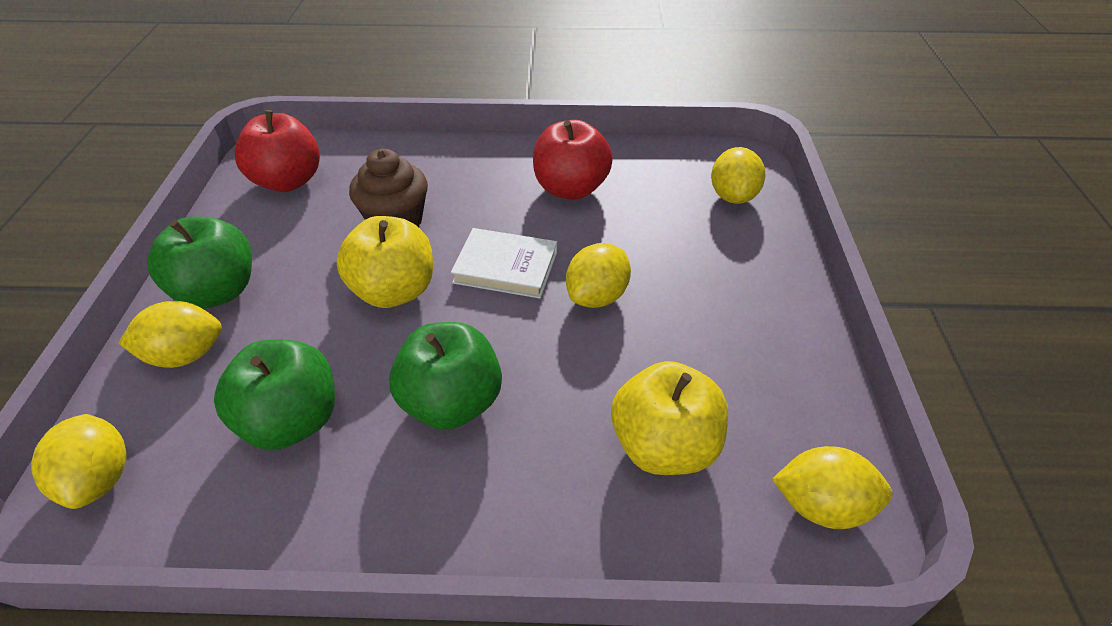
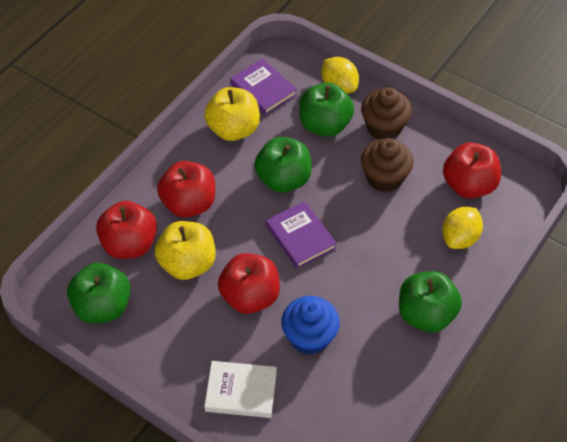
blue cupcake: 0 -> 1
brown cupcake: 1 -> 2
green apple: 3 -> 4
purple book: 0 -> 2
red apple: 2 -> 4
yellow lemon: 5 -> 2

